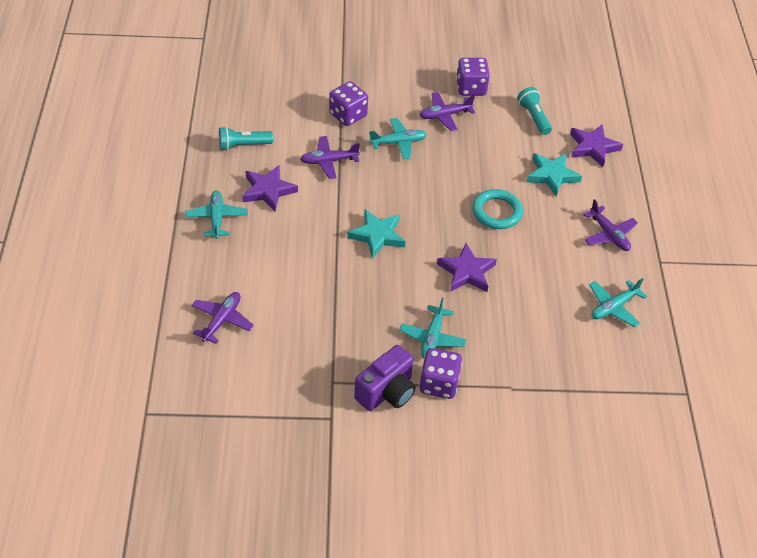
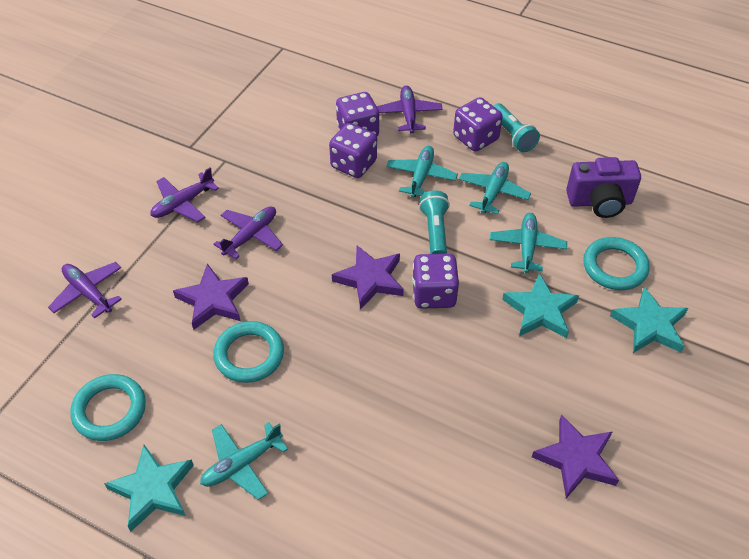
purple dice: 3 -> 4
turquoise ring: 1 -> 3
turquoise star: 2 -> 3

